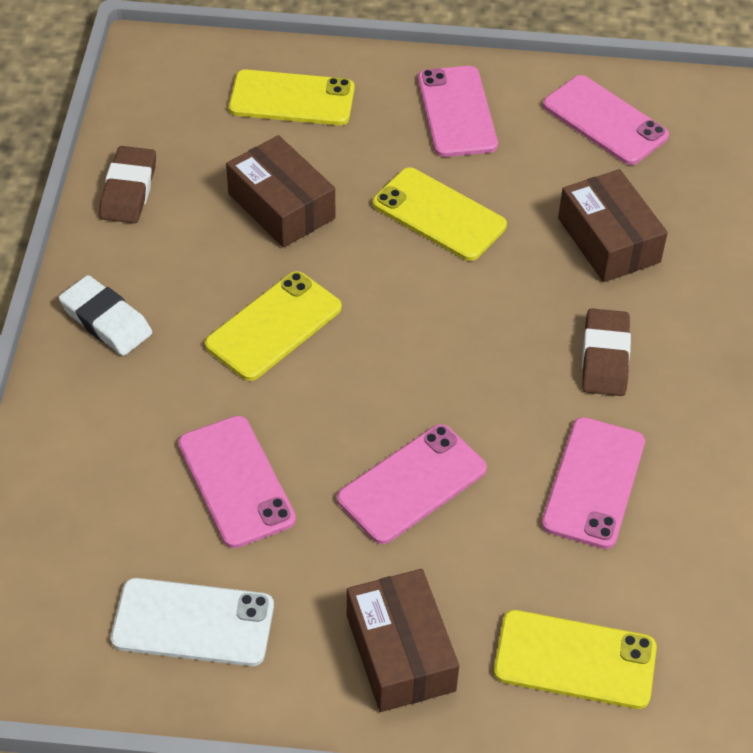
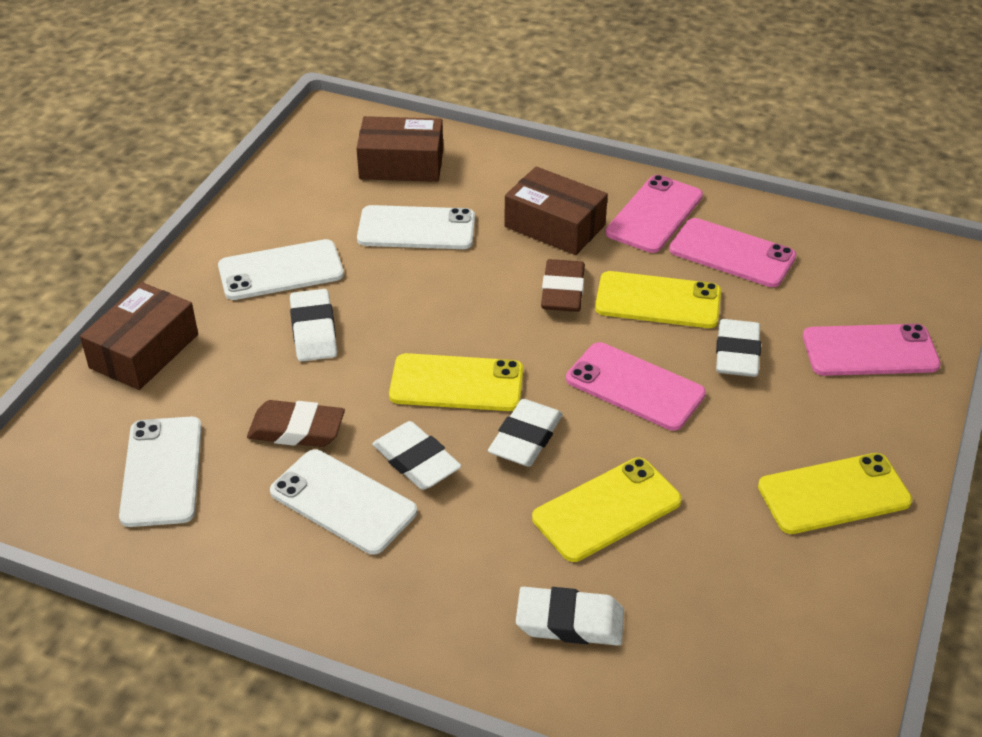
pink phone: 5 -> 4
white eraser: 1 -> 5
white phone: 1 -> 4

